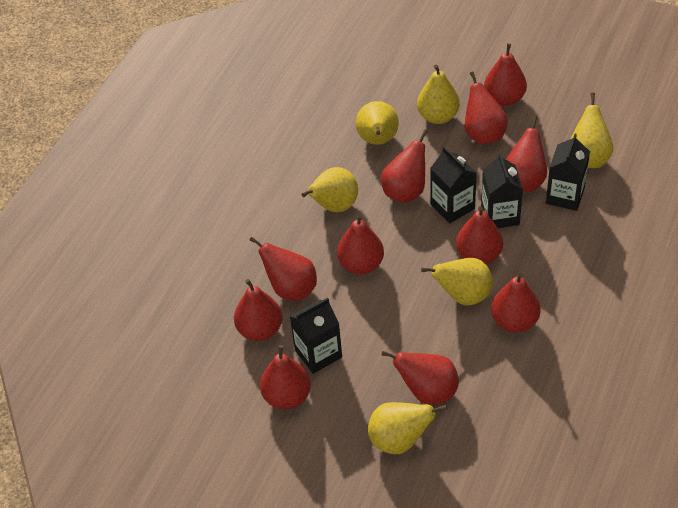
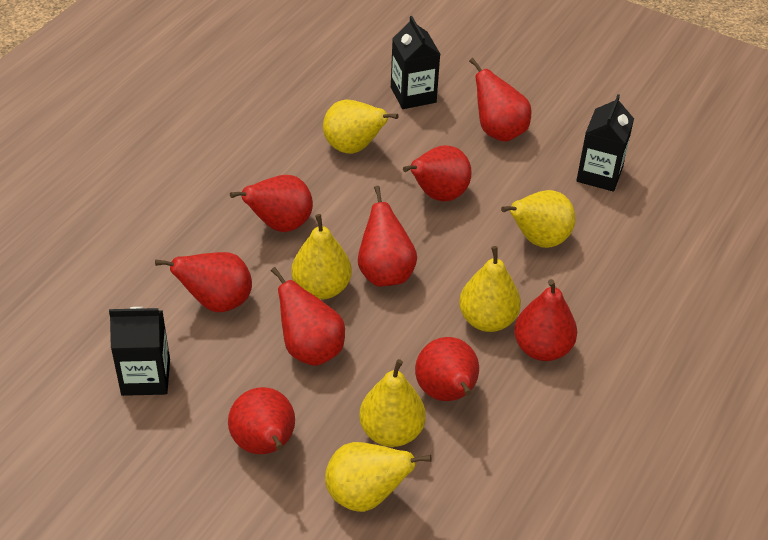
black carton: 4 -> 3
red pear: 11 -> 9

